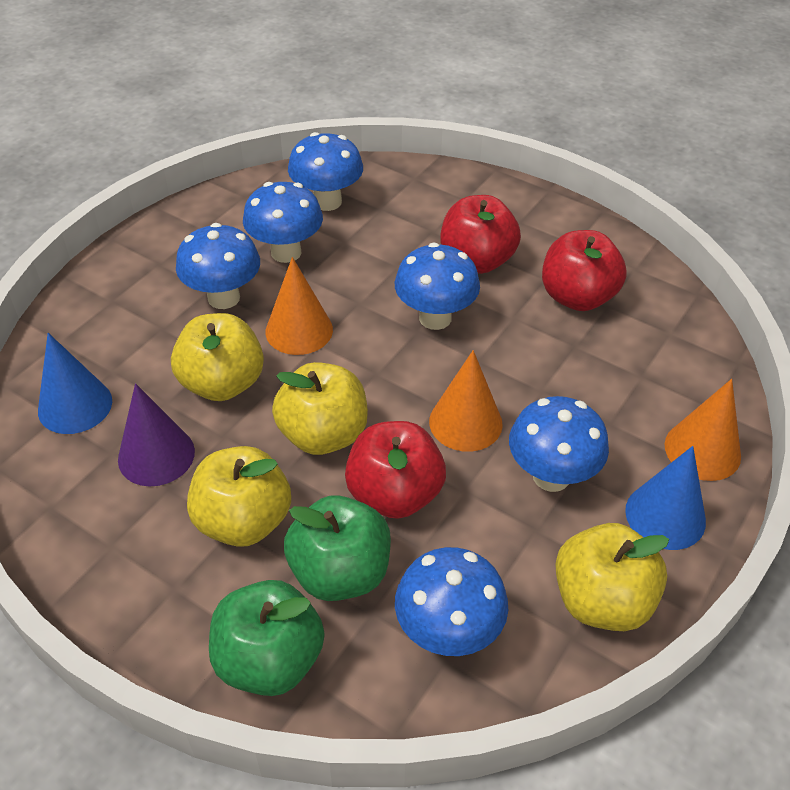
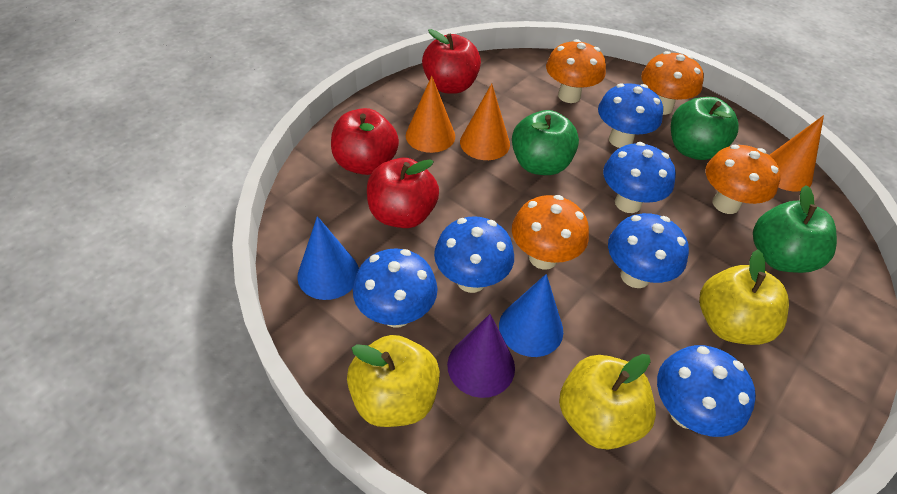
green apple: 2 -> 3
orange mushroom: 0 -> 4
yellow apple: 4 -> 3

